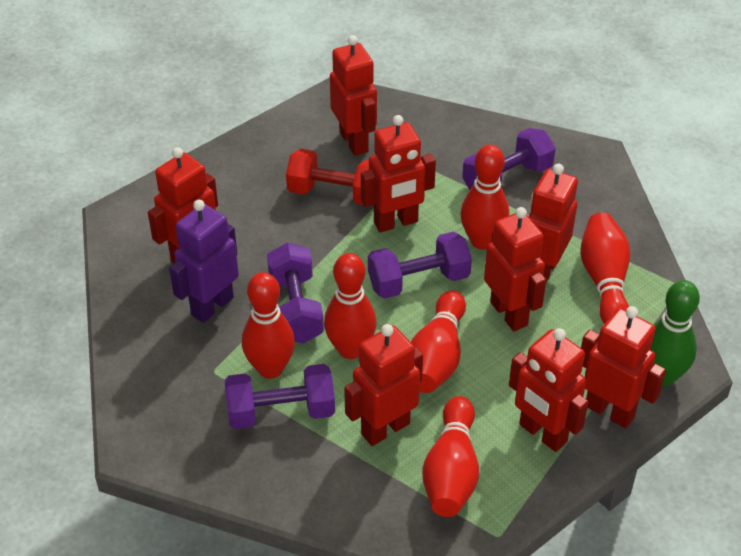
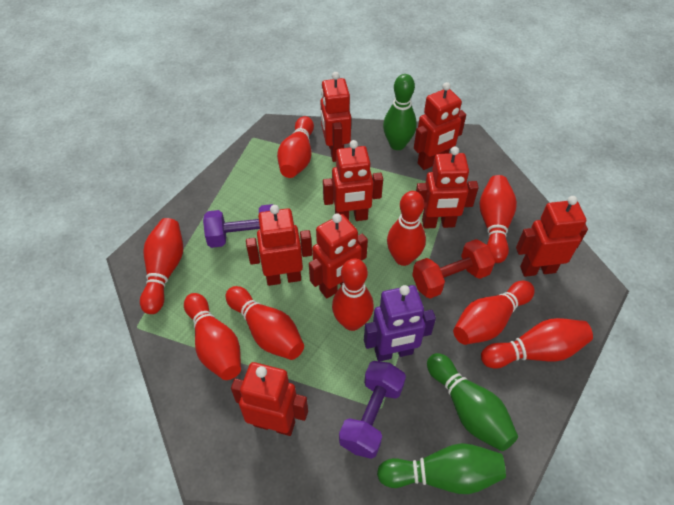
green bowling pin: 1 -> 3
purple dumbbell: 4 -> 2
red bowling pin: 6 -> 9

